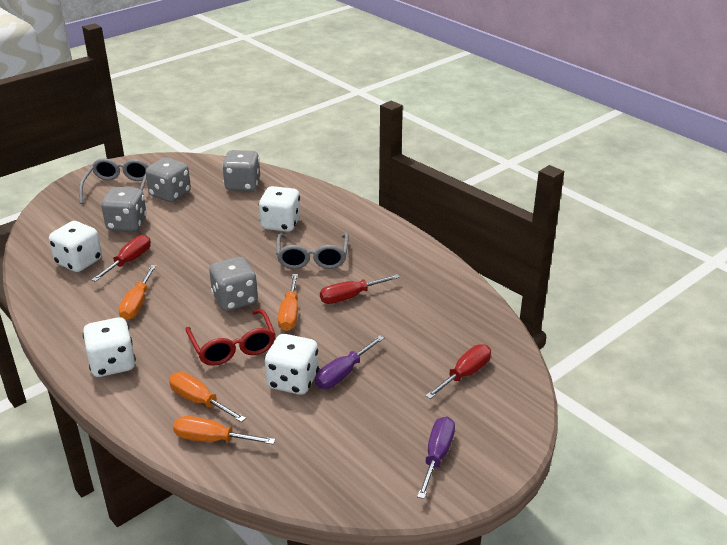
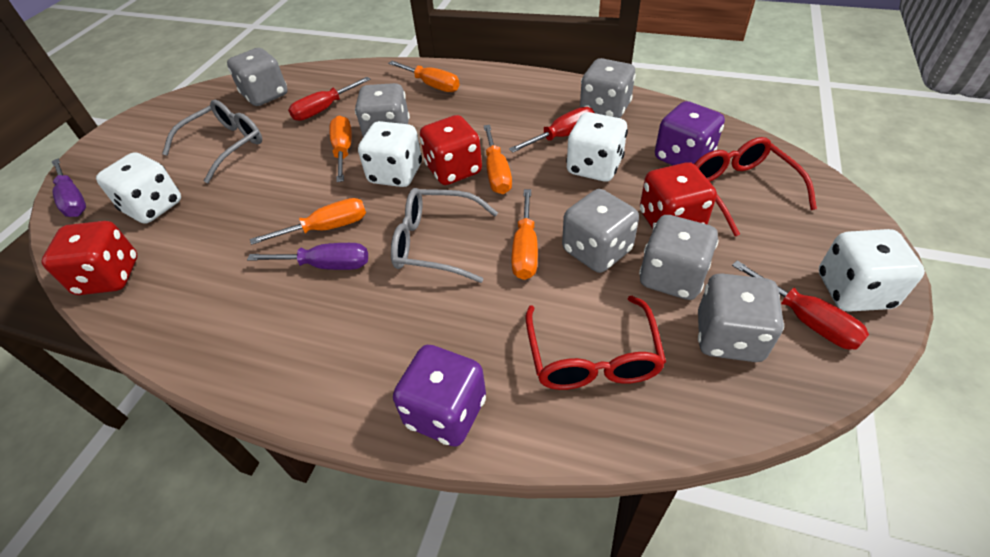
grey dice: 4 -> 6
orange screwdriver: 4 -> 5
purple dice: 0 -> 2
red dice: 0 -> 3
red glasses: 1 -> 2

